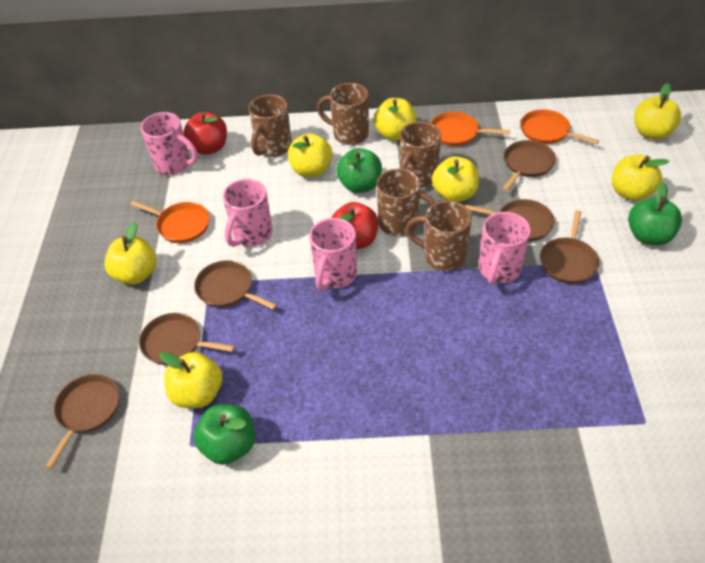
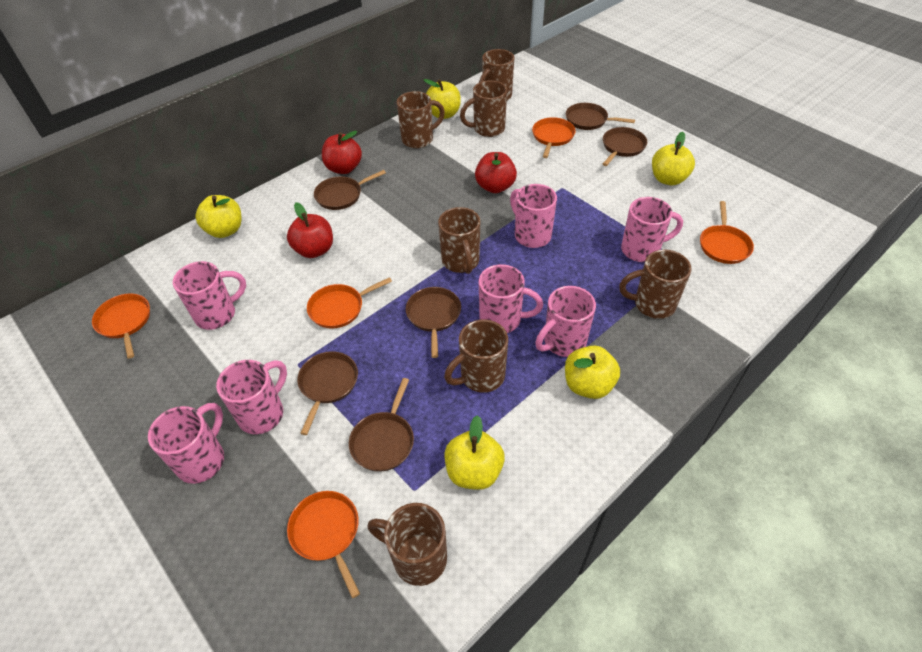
brown mug: 5 -> 7
green apple: 3 -> 0
orange pan: 3 -> 5
pink mug: 4 -> 7
red apple: 2 -> 3
yellow apple: 7 -> 5

